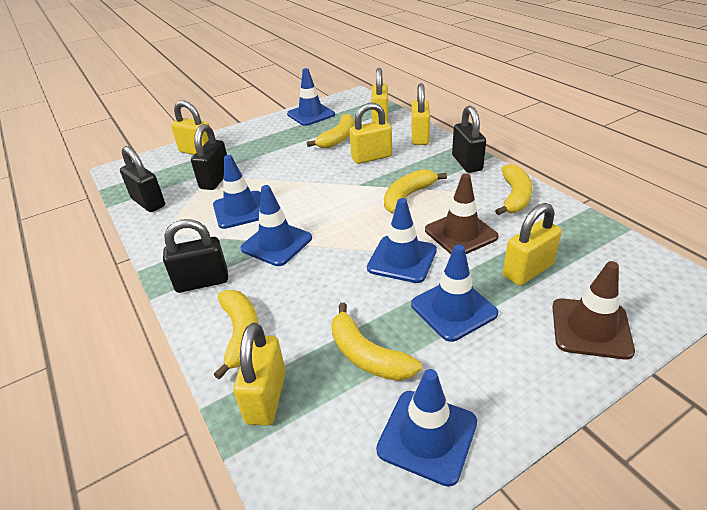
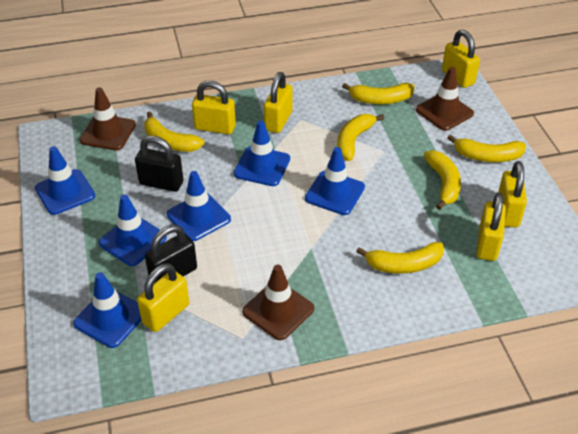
black padlock: 4 -> 2
brown traffic cone: 2 -> 3
yellow banana: 5 -> 6

